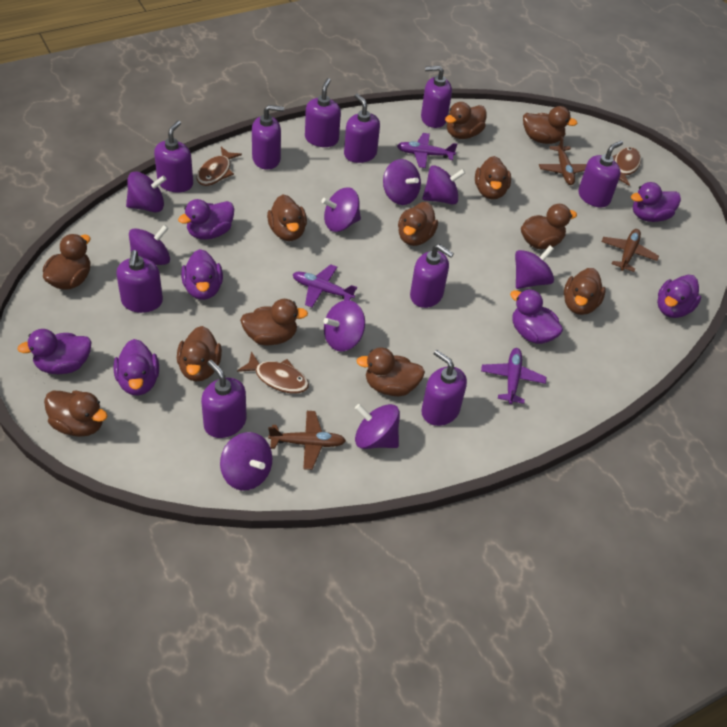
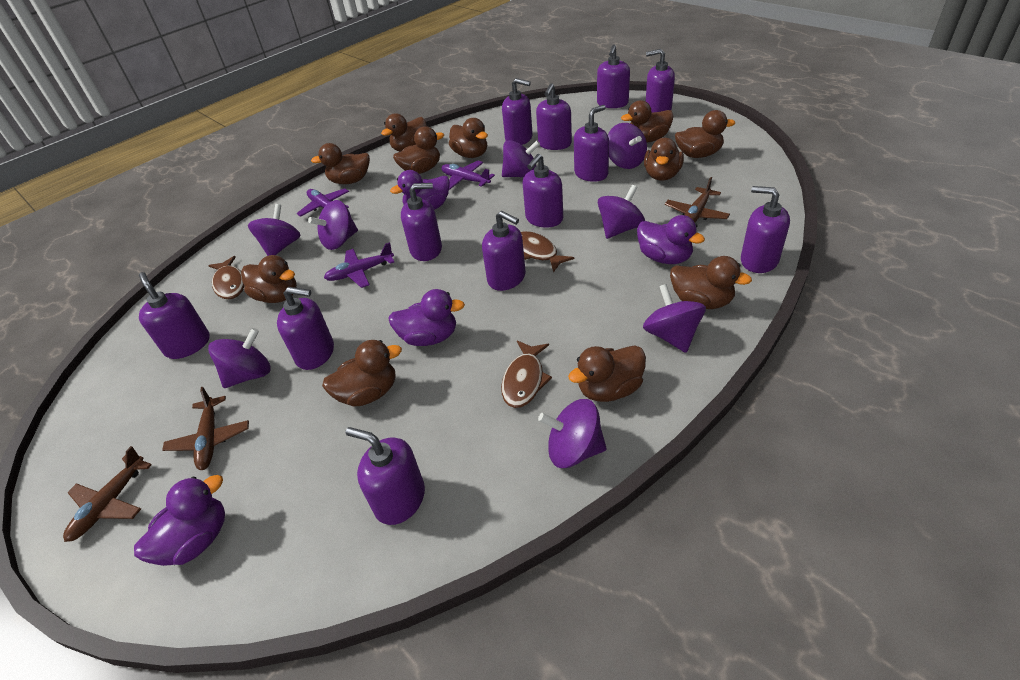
brown duck: 12 -> 11
purple duck: 7 -> 4
purple soap dispenser: 10 -> 12
purple spinning top: 9 -> 8

